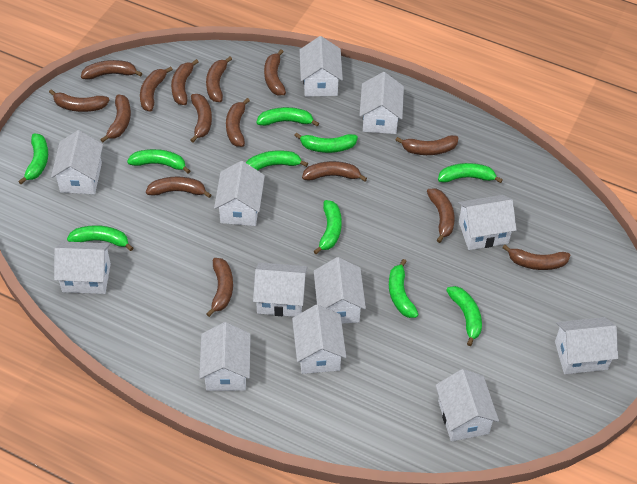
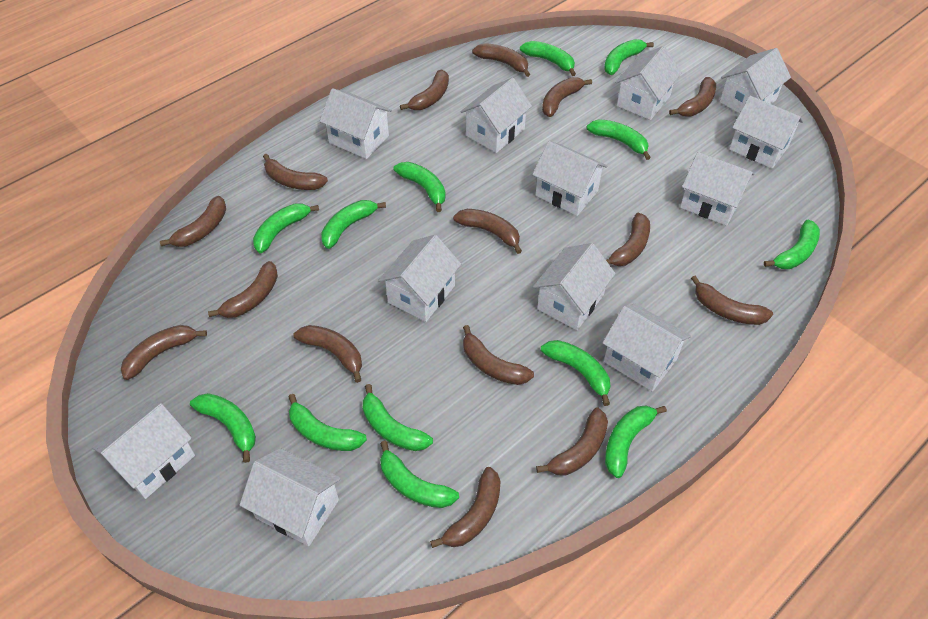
green banana: 10 -> 13

